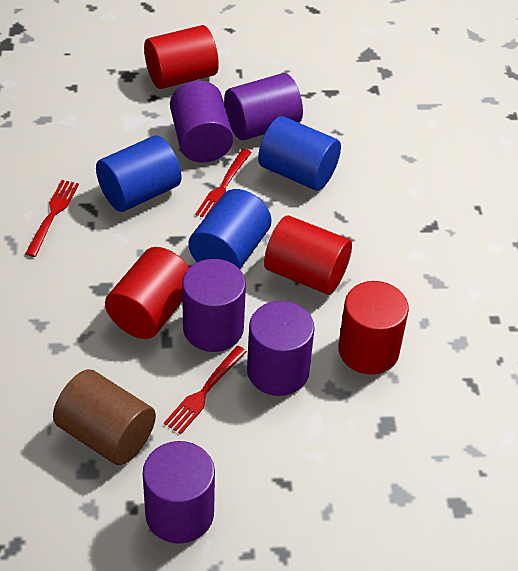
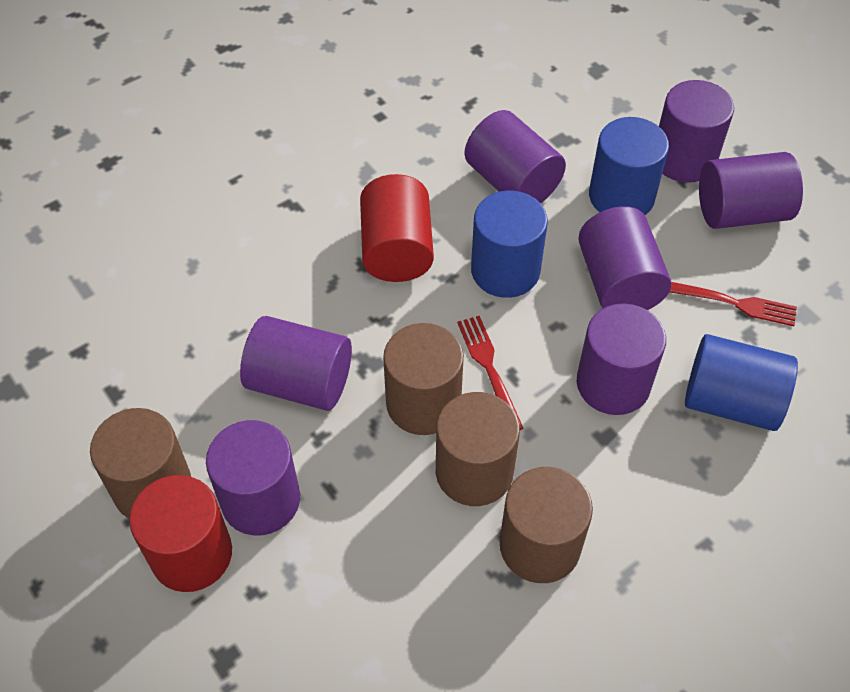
brown cylinder: 1 -> 4
purple cylinder: 5 -> 7
red cylinder: 4 -> 2
red fork: 3 -> 2

